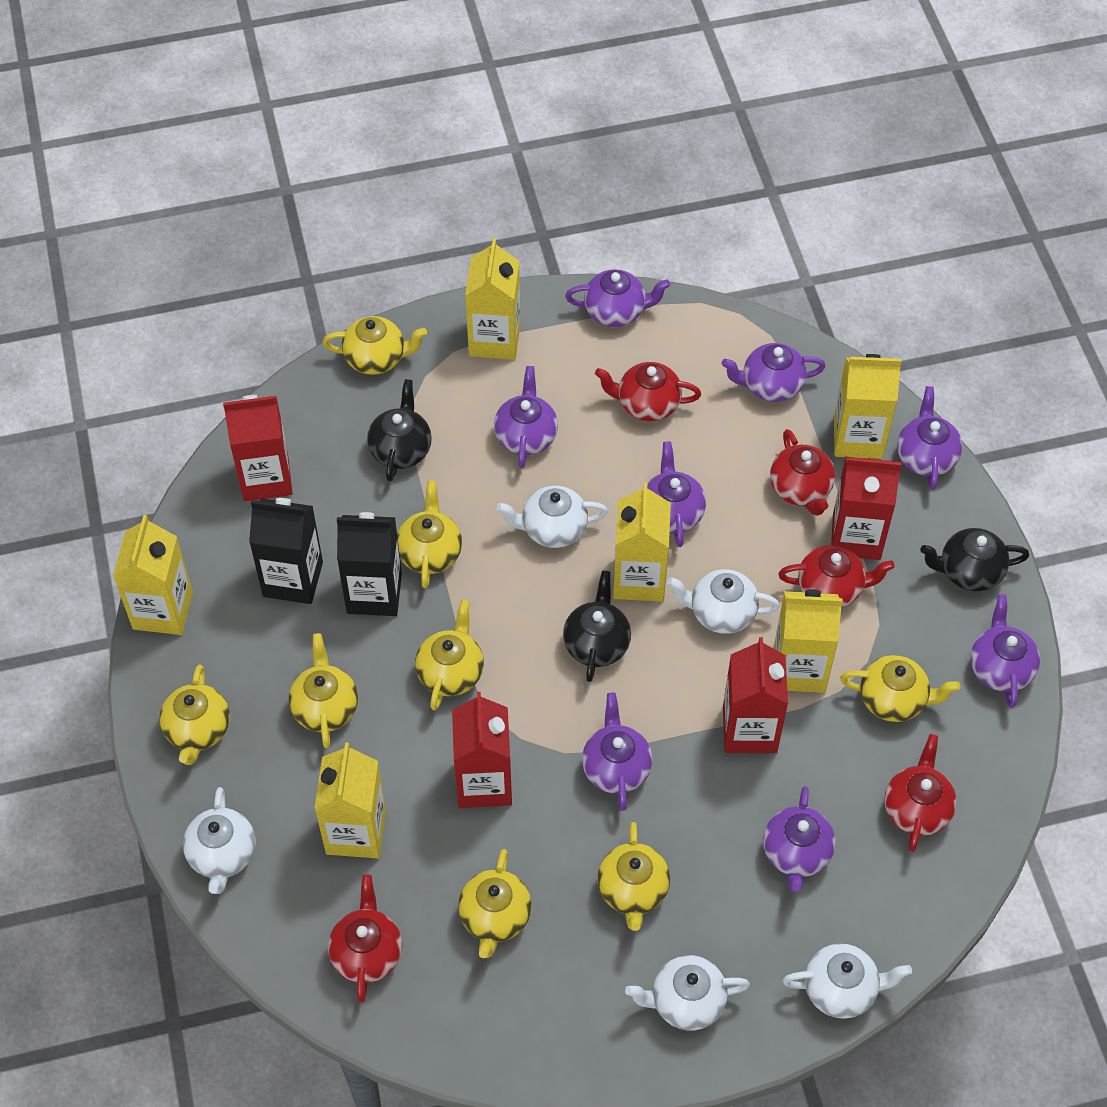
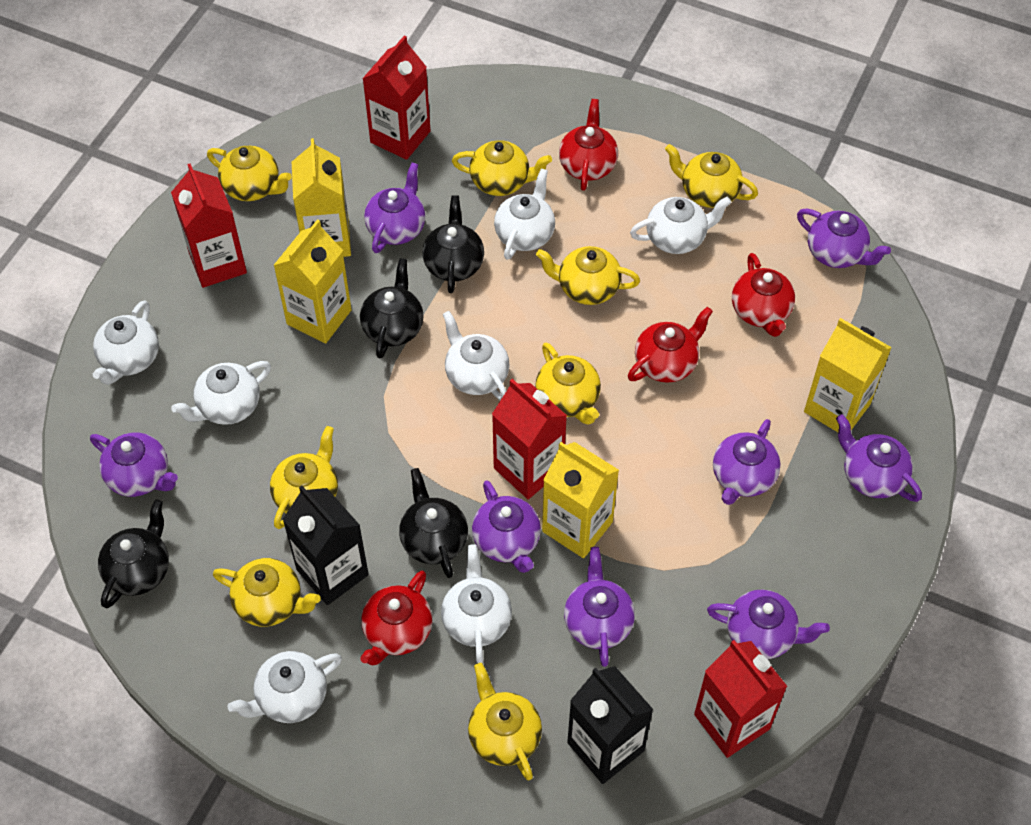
black teapot: 3 -> 4
red teapot: 5 -> 4
white teapot: 5 -> 7
yellow carton: 6 -> 4

